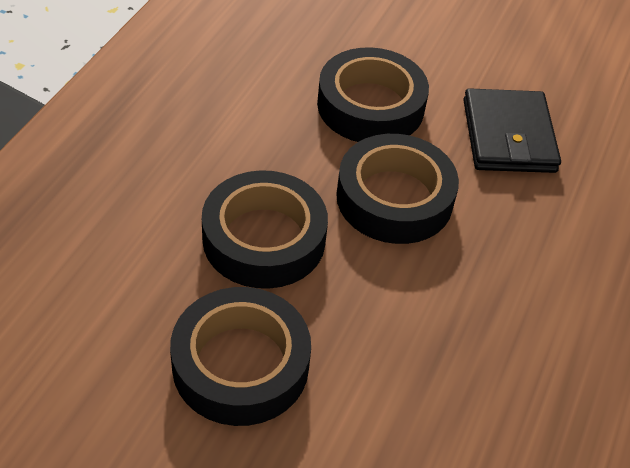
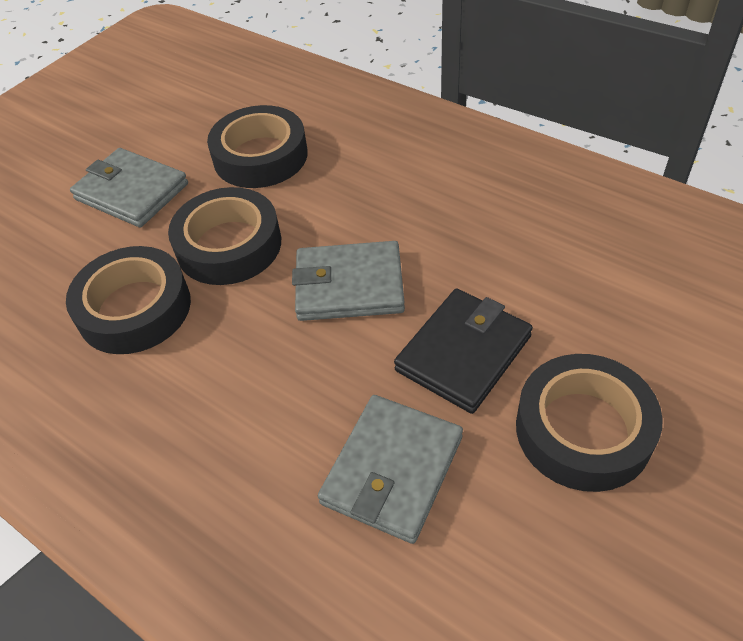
grey wallet: 0 -> 3

